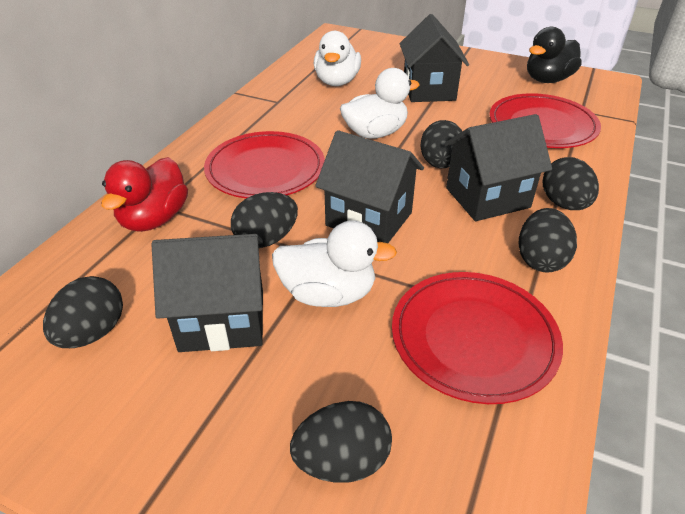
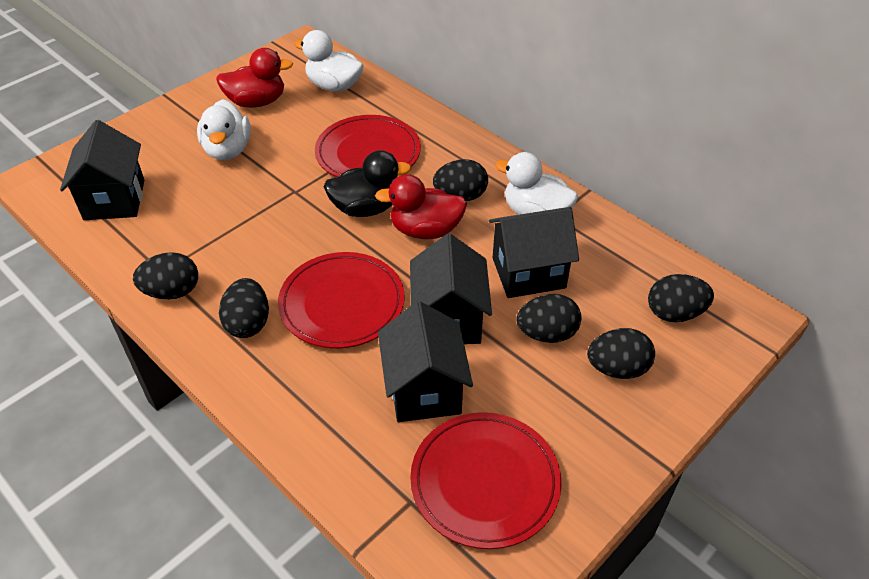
red duck: 1 -> 2

